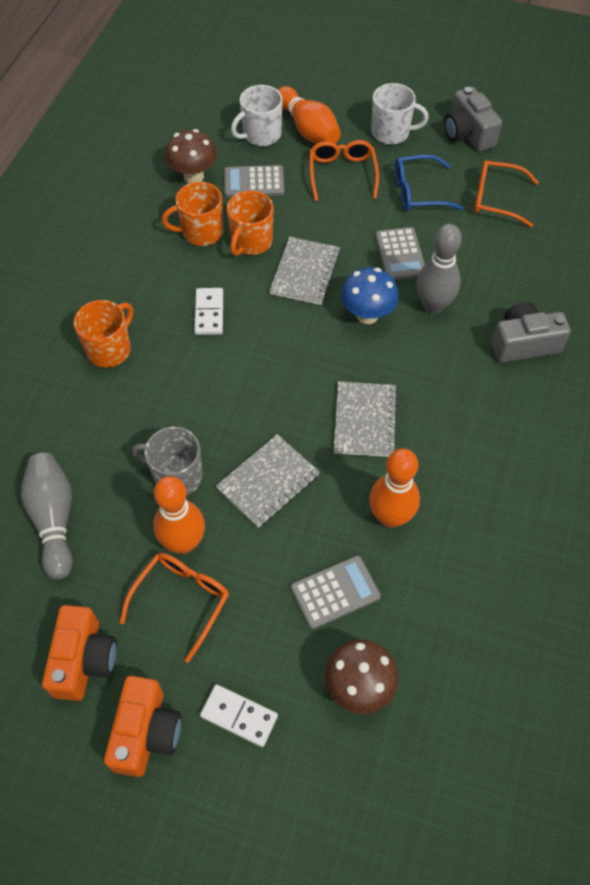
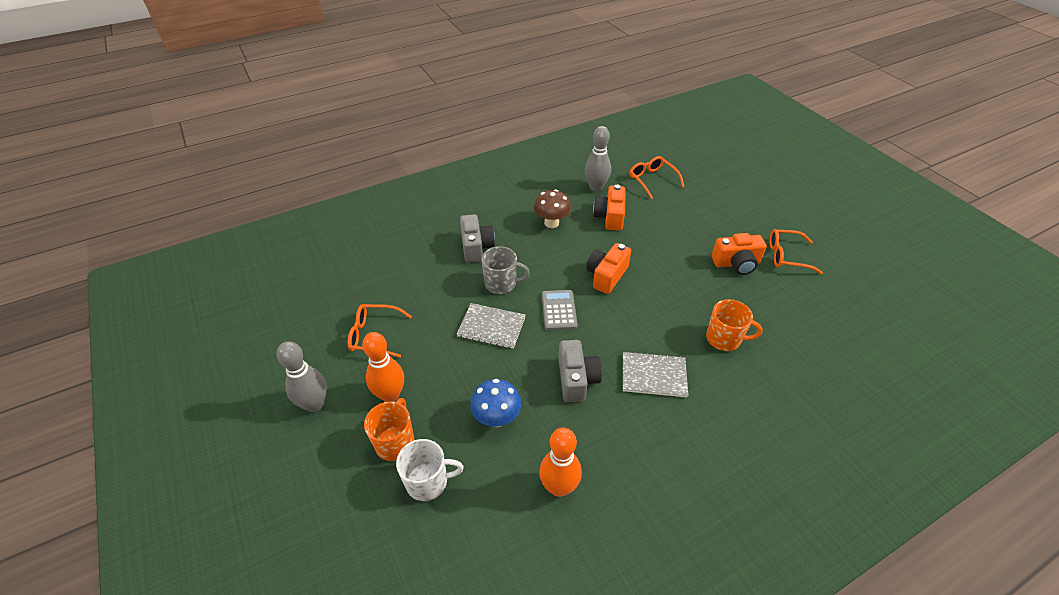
blue glasses: 1 -> 0
brown mushroom: 2 -> 1
grey calculator: 3 -> 1
grey notebook: 3 -> 2
orange bowling pin: 3 -> 2
orange camera: 2 -> 3
orange mug: 3 -> 2
white domino: 2 -> 0
white mug: 2 -> 1

